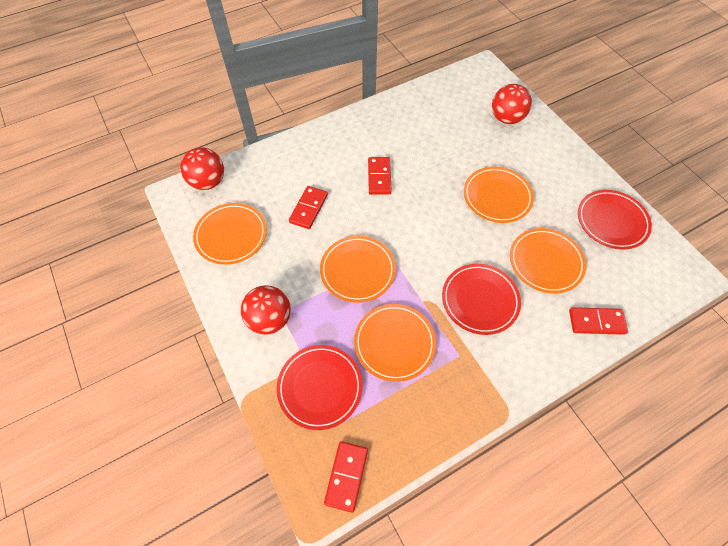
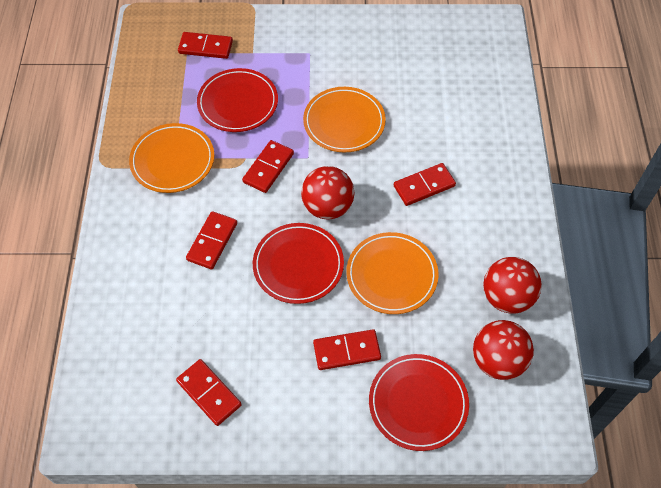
orange plate: 5 -> 3
red domino: 4 -> 6

